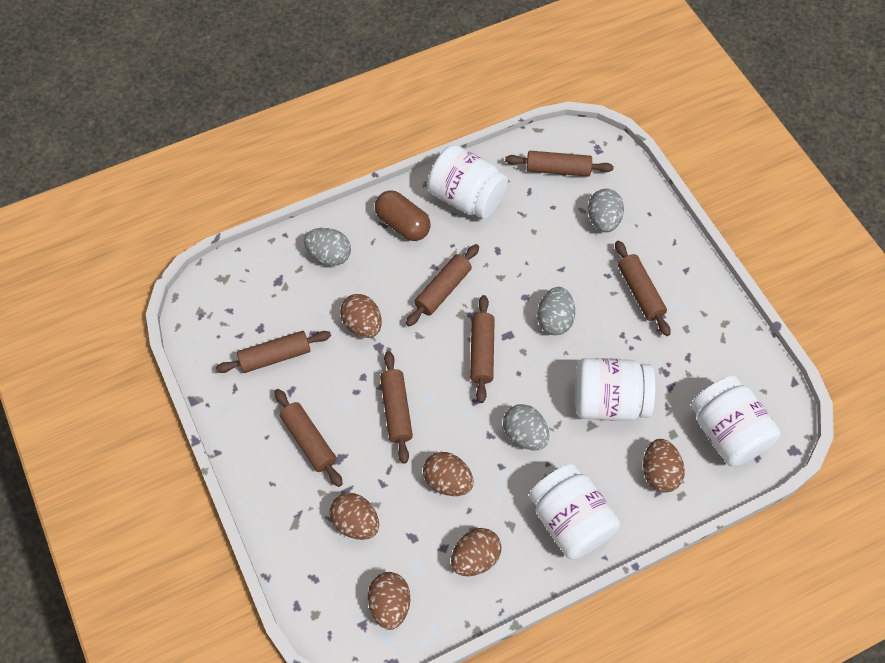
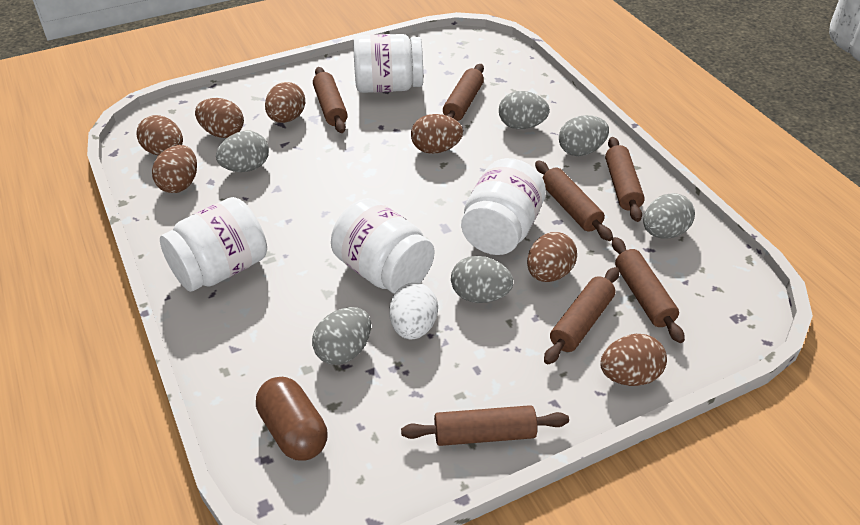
brown egg: 6 -> 7
grey egg: 4 -> 6
white egg: 0 -> 1

